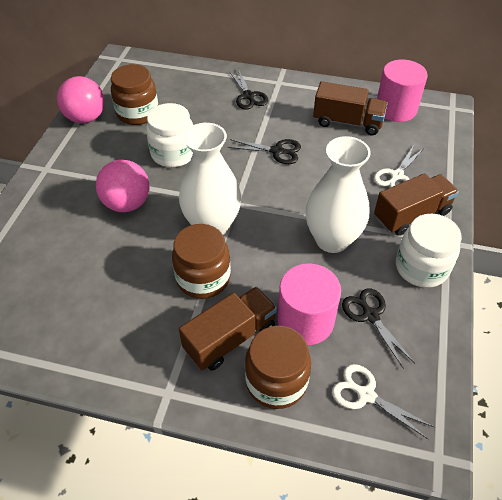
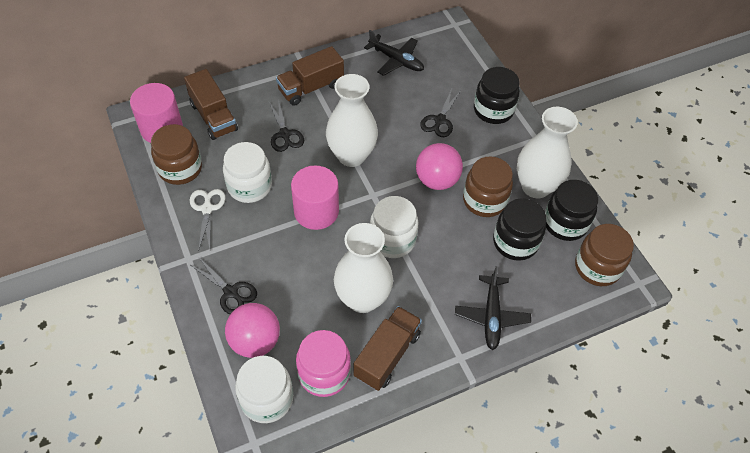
black jar: 0 -> 3
black plane: 0 -> 2
pink jar: 0 -> 1
white jar: 2 -> 3
white scissors: 2 -> 1
white vase: 2 -> 3

